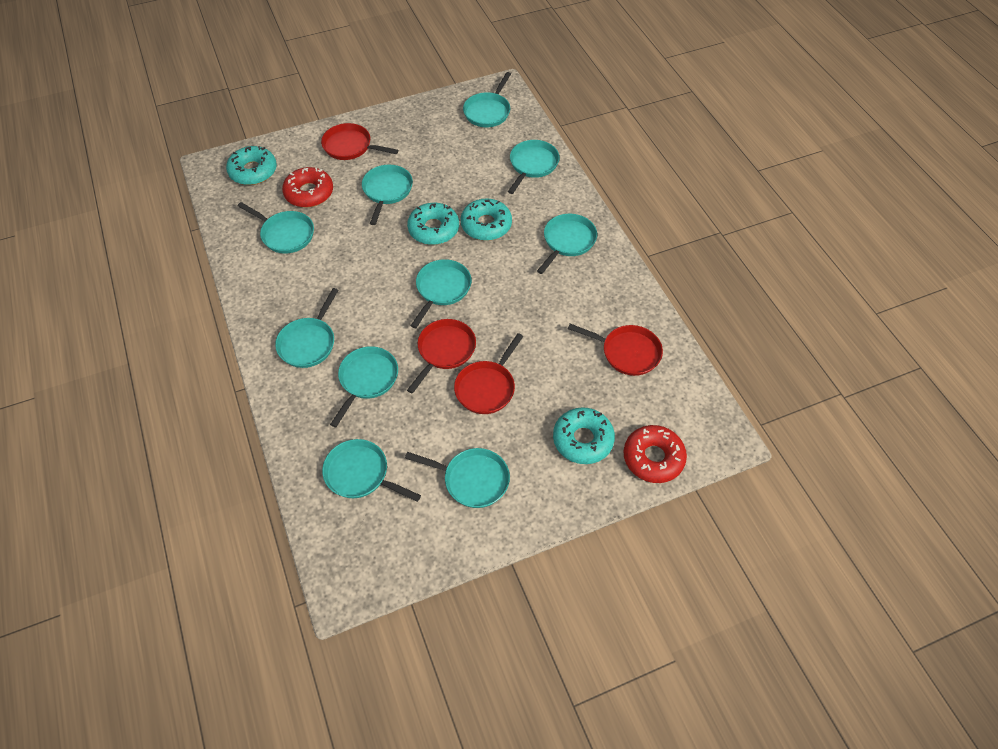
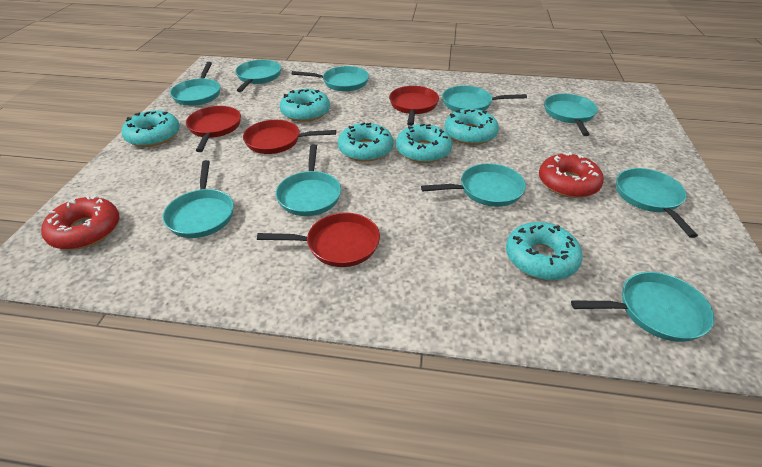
turquoise donut: 4 -> 6

